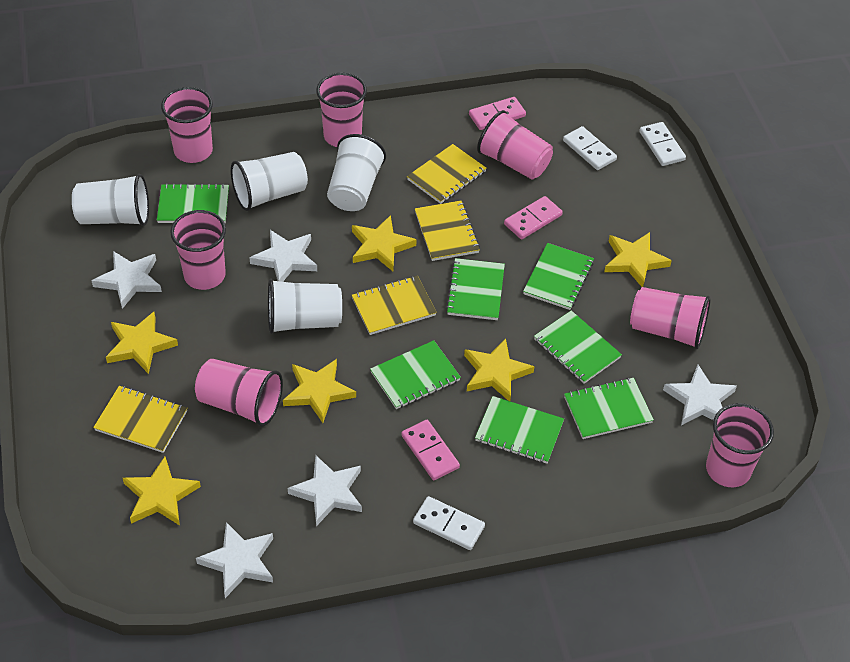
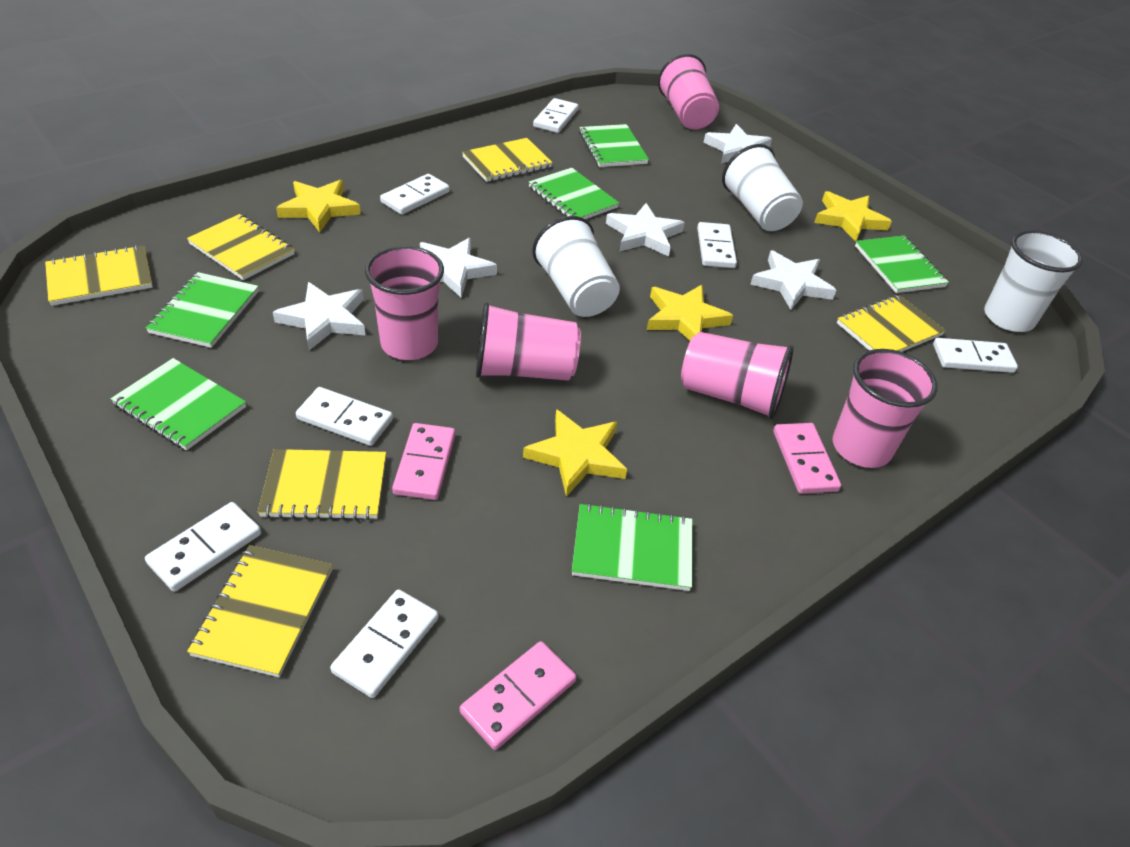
green notebook: 7 -> 6
pink cup: 7 -> 5
white cup: 4 -> 3
white domino: 3 -> 7
yellow notebook: 4 -> 6
yellow star: 6 -> 4

